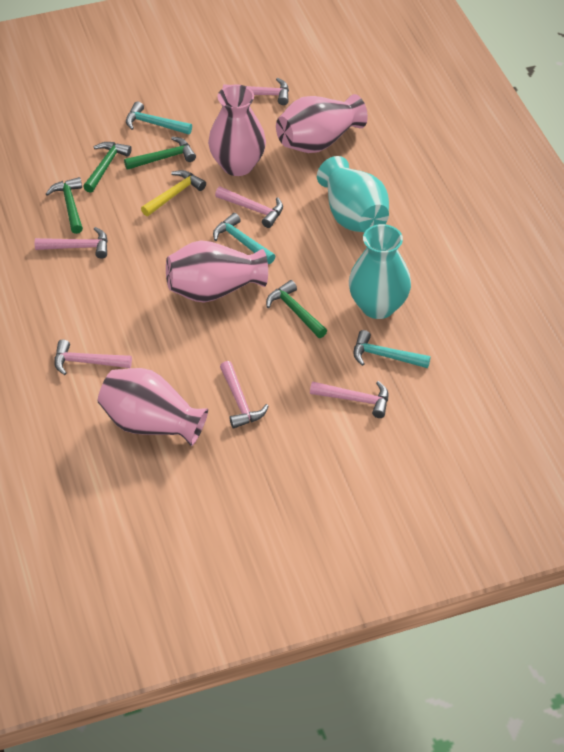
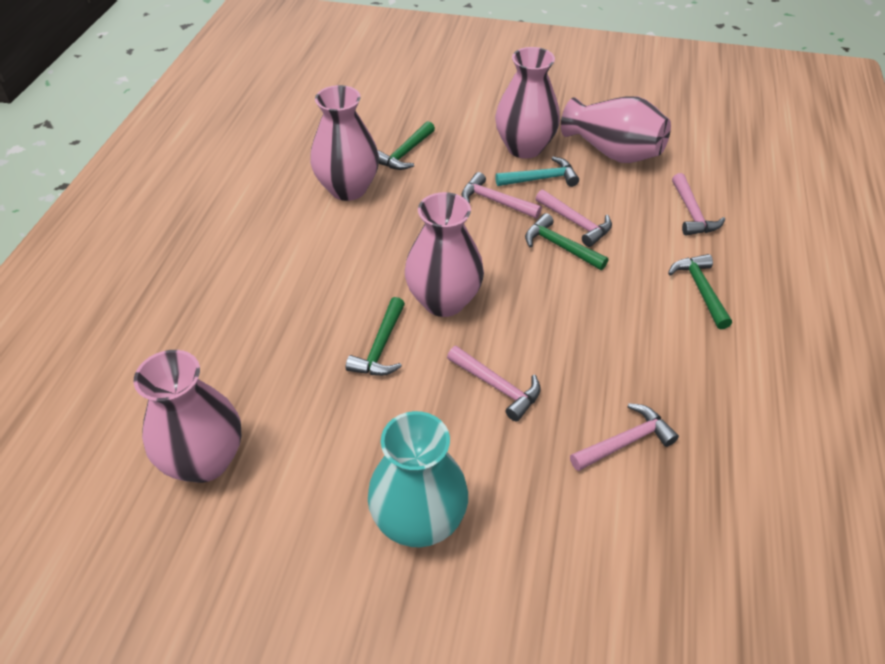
pink hammer: 6 -> 5
pink vase: 4 -> 5
turquoise hammer: 3 -> 1
turquoise vase: 2 -> 1
yellow hammer: 1 -> 0

